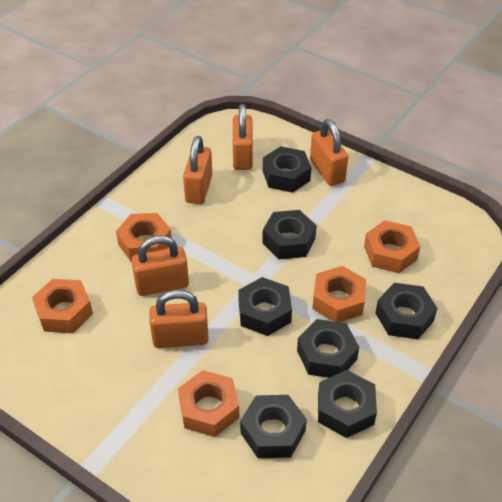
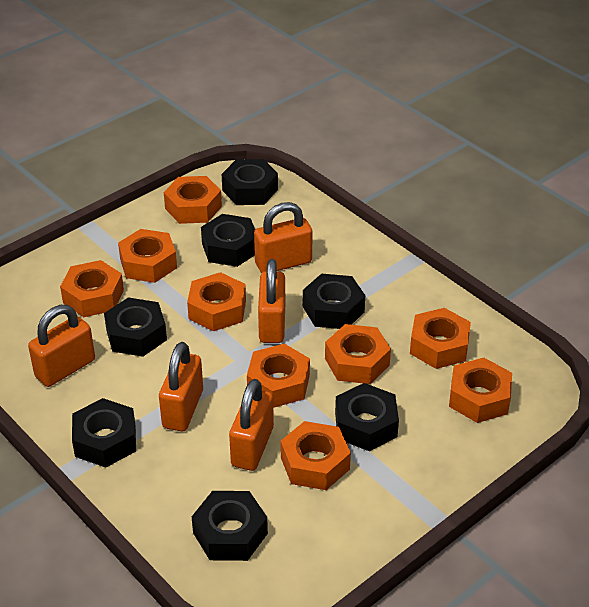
orange nut: 5 -> 9

